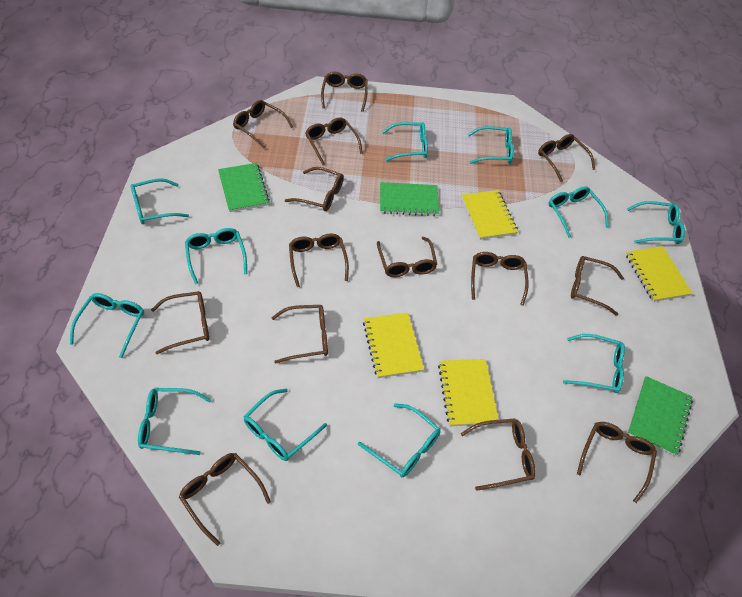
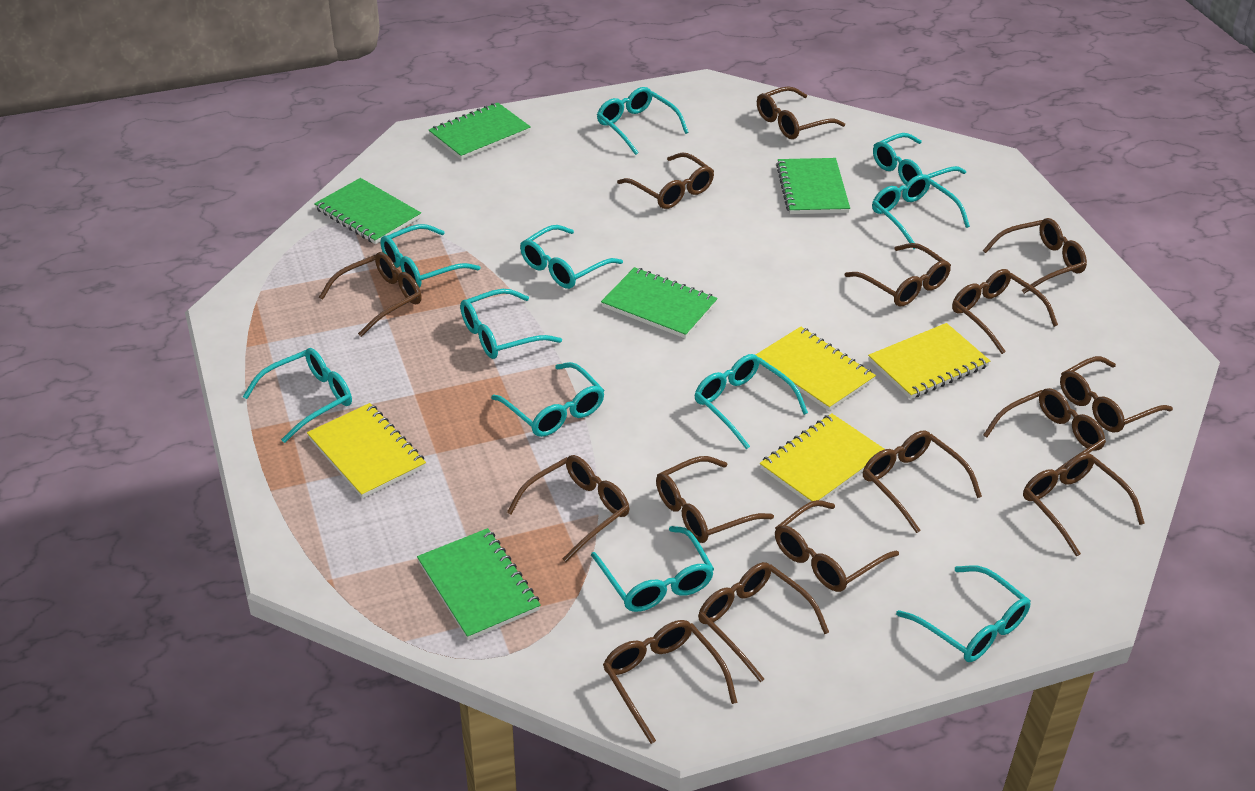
brown glasses: 14 -> 15
green notebook: 3 -> 5

